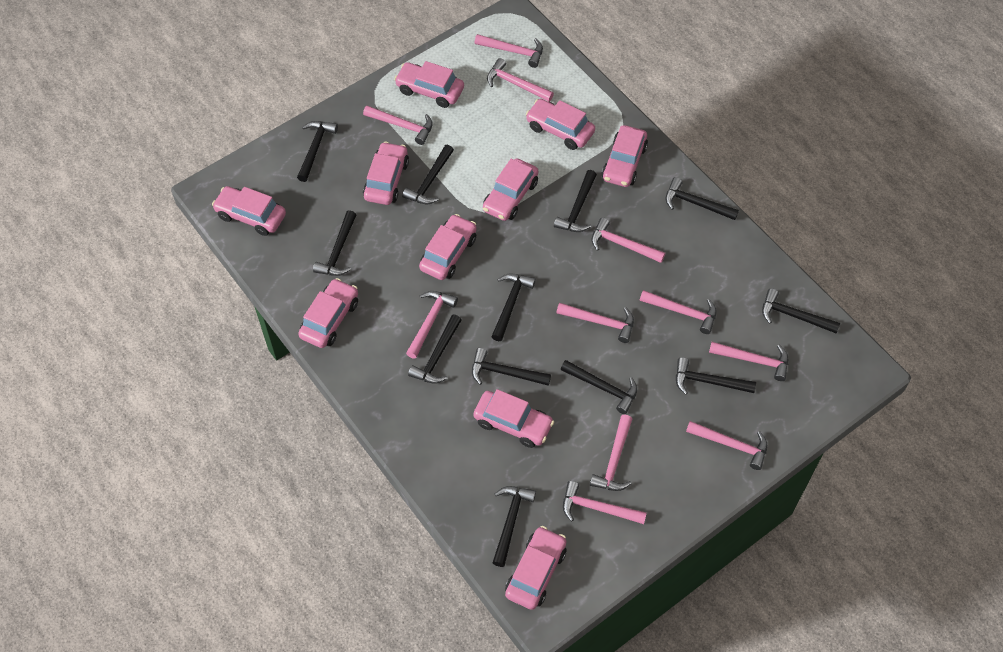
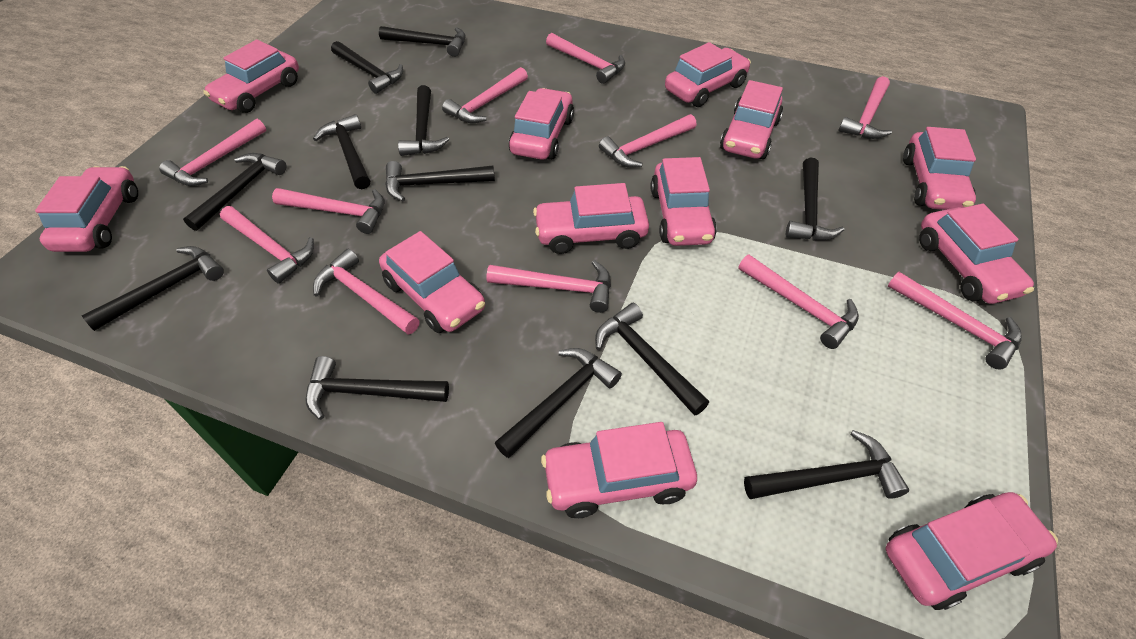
pink car: 10 -> 12

